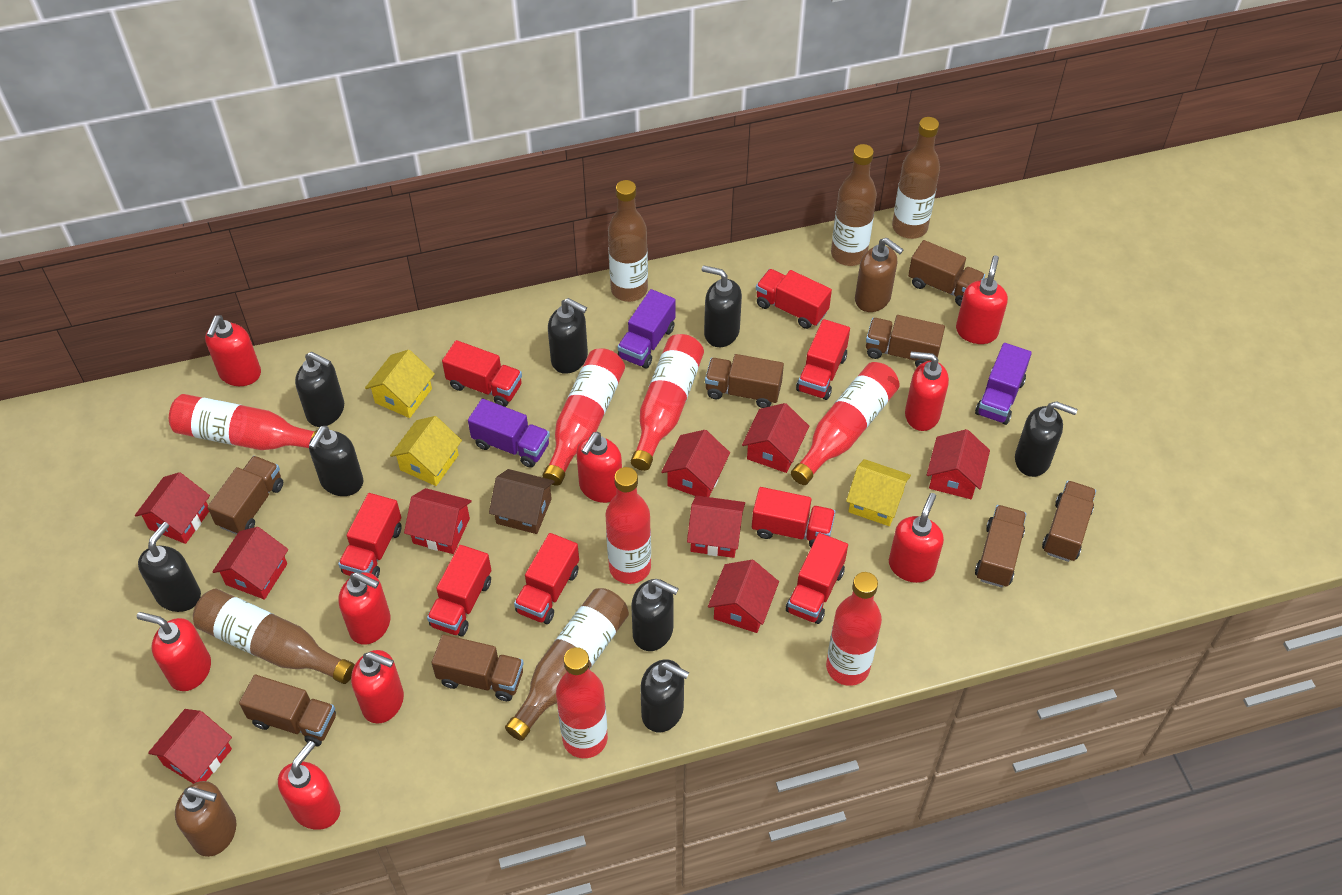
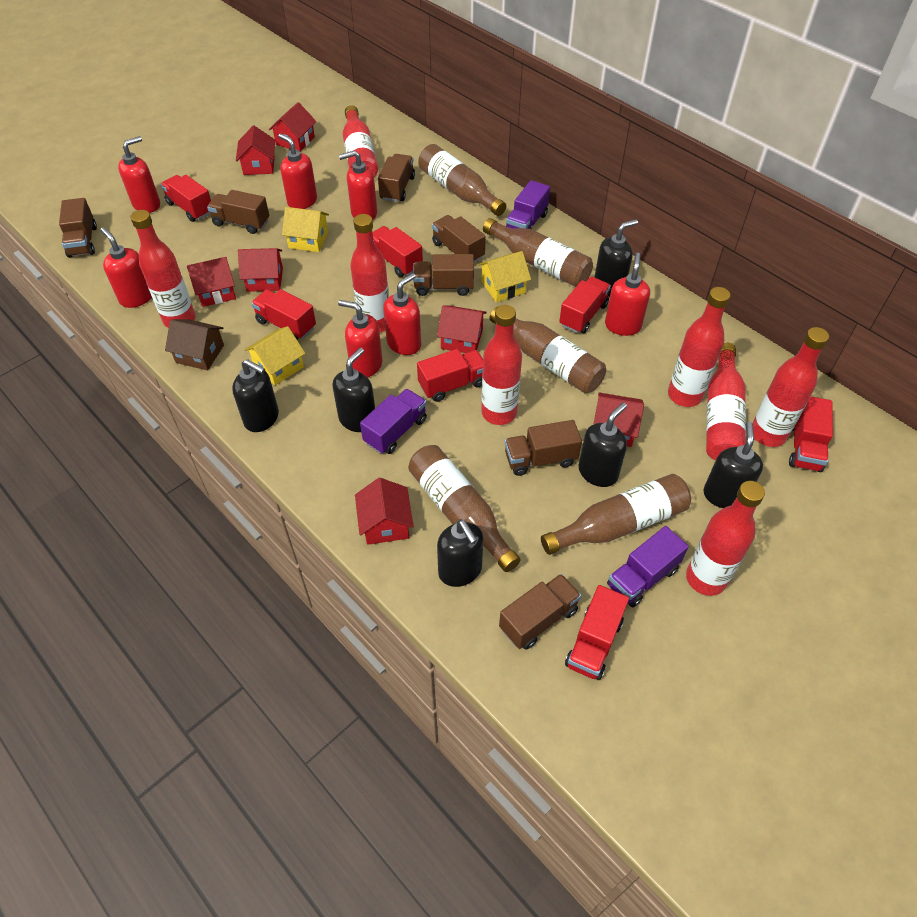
black soap dispenser: 8 -> 6
brown soap dispenser: 2 -> 0
brown truck: 8 -> 7
red bottle: 7 -> 8
red house: 9 -> 7
red soap dispenser: 9 -> 7
red truck: 8 -> 7

